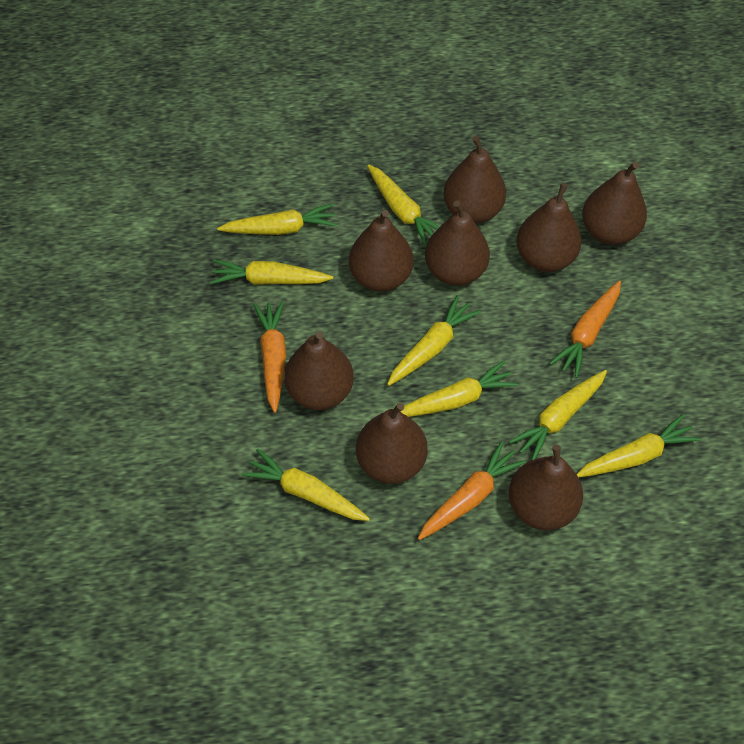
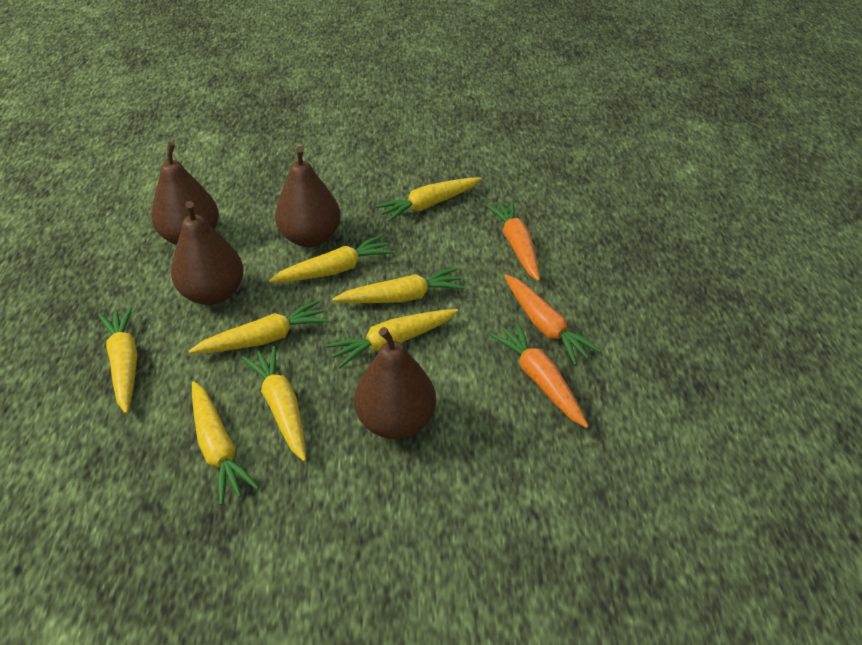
brown pear: 8 -> 4

